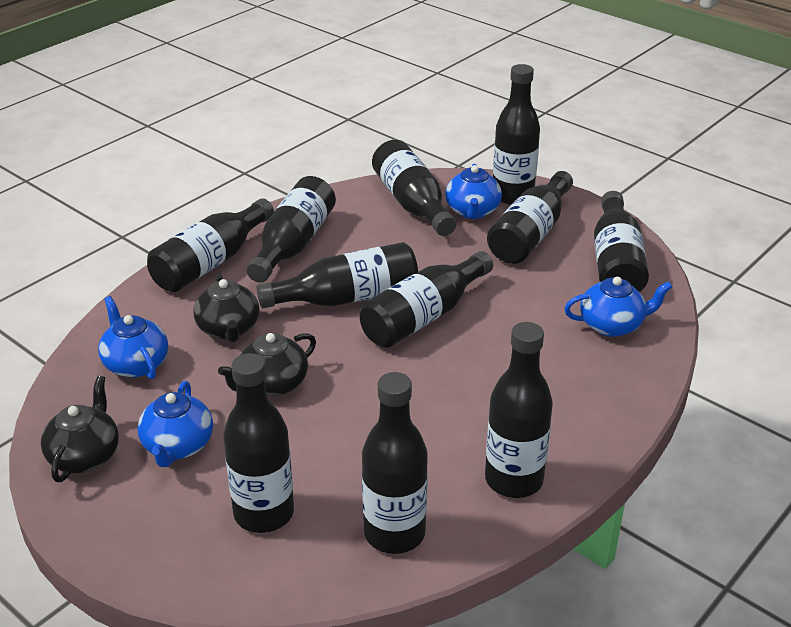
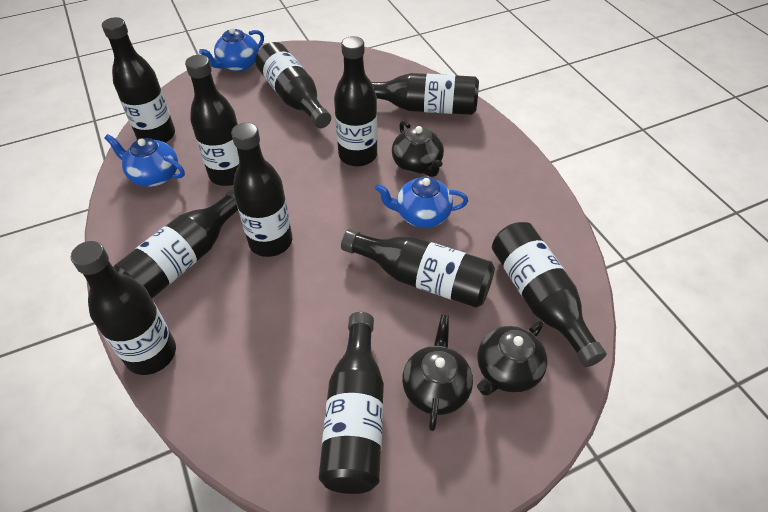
blue teapot: 4 -> 3

